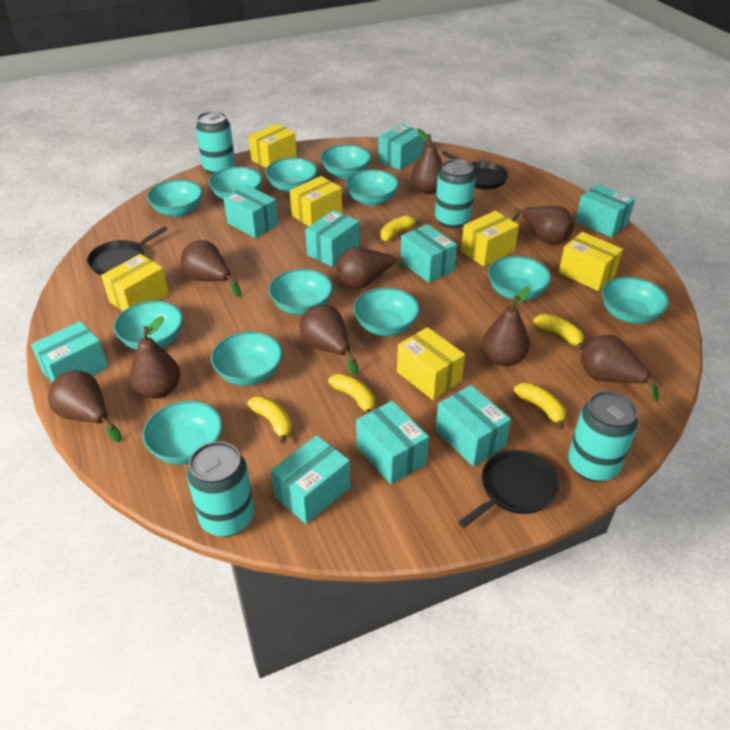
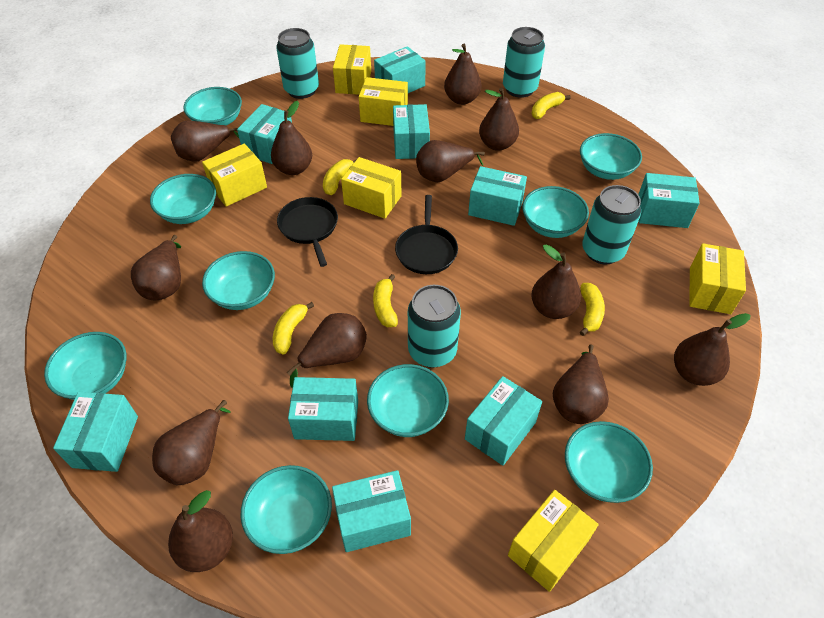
black pan: 3 -> 2
brown pear: 9 -> 12
turquoise bowl: 12 -> 9

